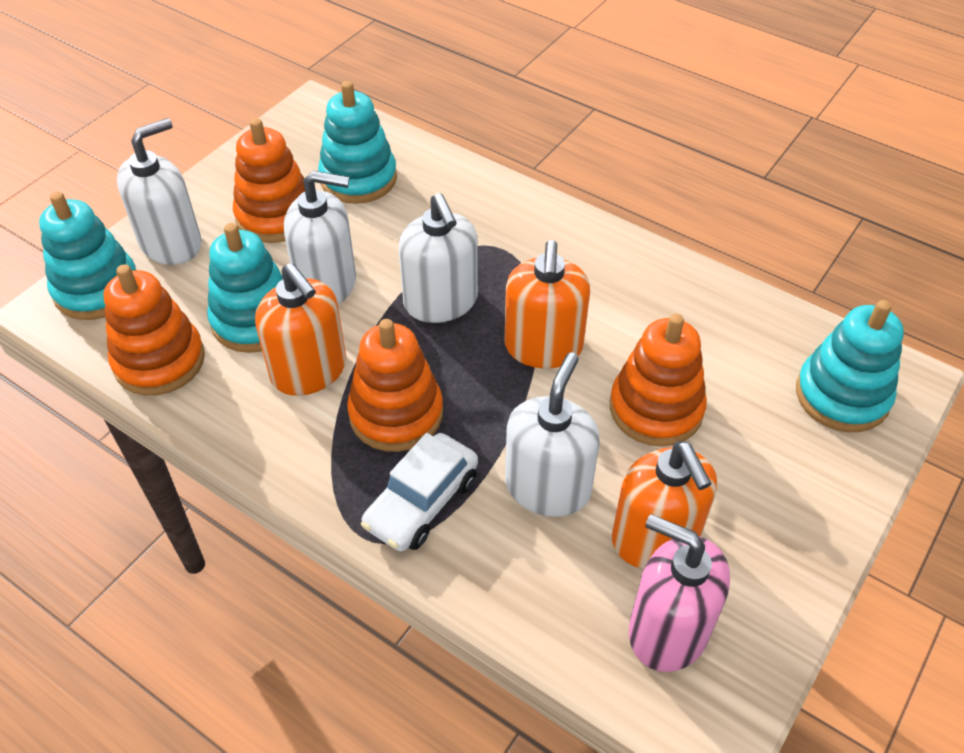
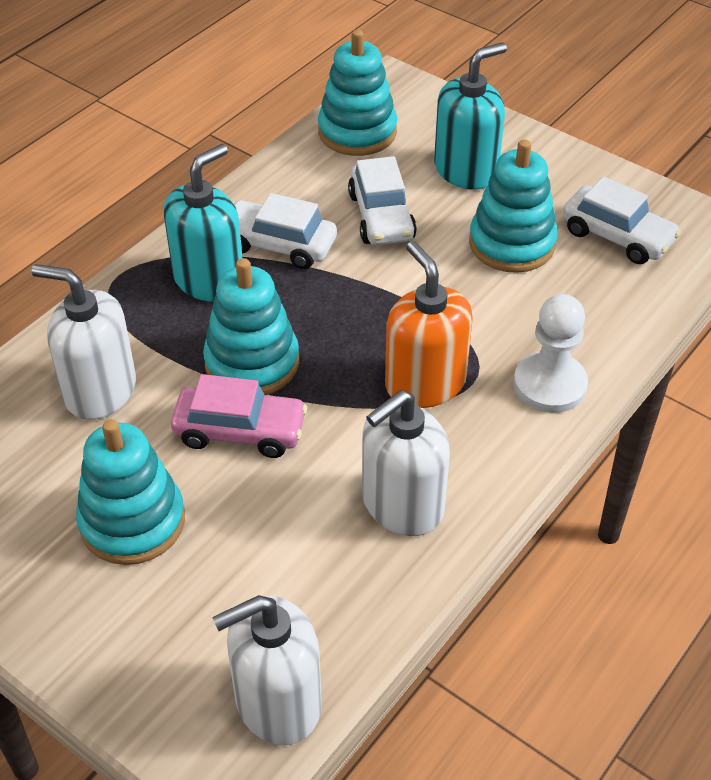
orange soap dispenser: 3 -> 1
orange stacking toy: 4 -> 0
pink car: 0 -> 1
pink soap dispenser: 1 -> 0
turquoise soap dispenser: 0 -> 2
white car: 1 -> 3
white pawn: 0 -> 1
white soap dispenser: 4 -> 3

